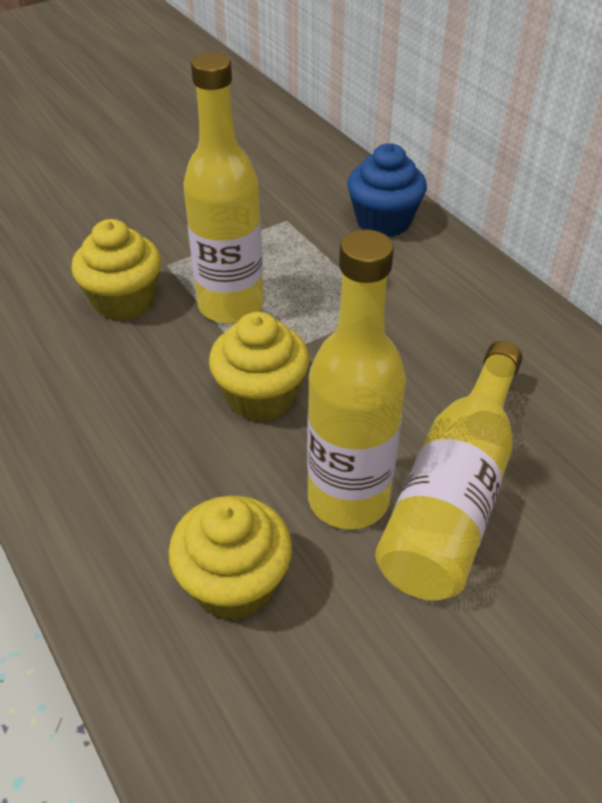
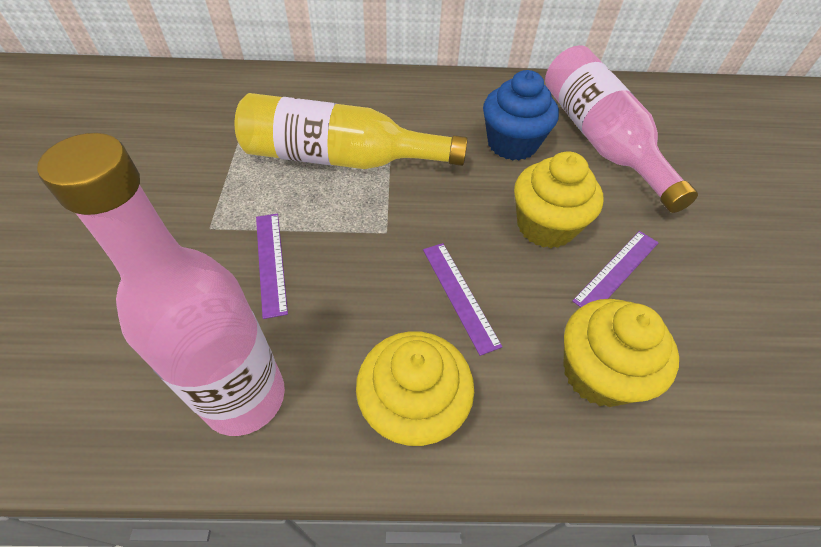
pink bottle: 0 -> 2
purple ruler: 0 -> 3
yellow bottle: 3 -> 1

